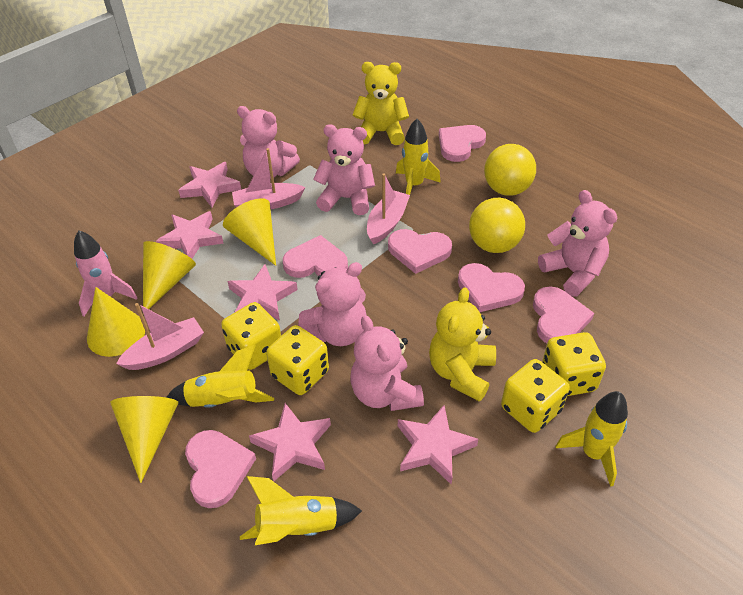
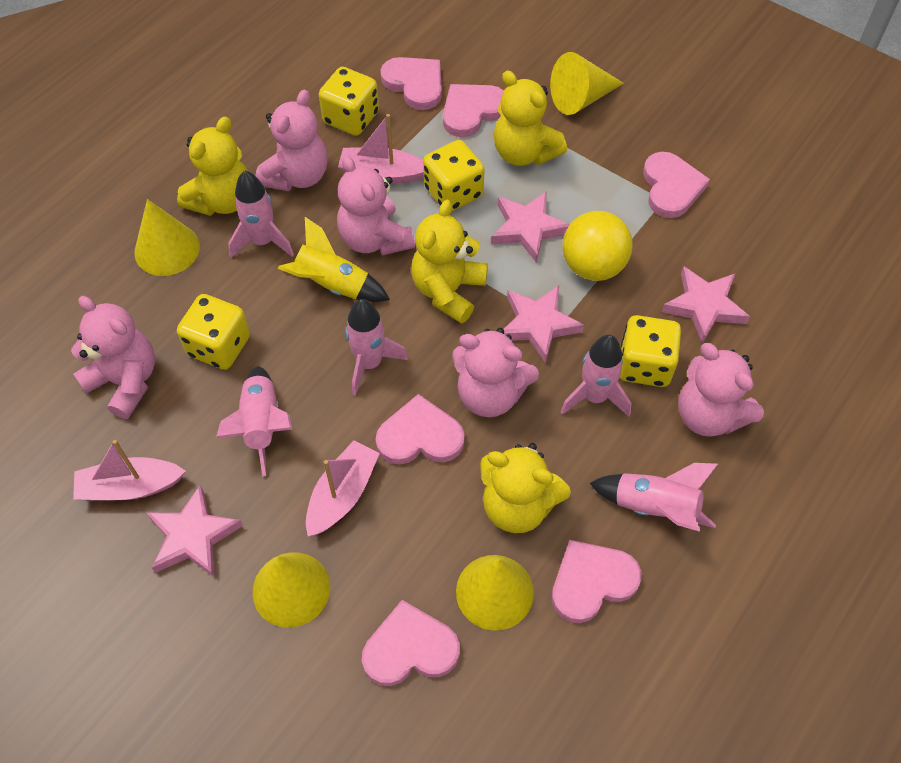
pink rocket: 1 -> 5
pink star: 5 -> 4
yellow ball: 2 -> 1
yellow rocket: 4 -> 1
yellow teddy bear: 2 -> 4

